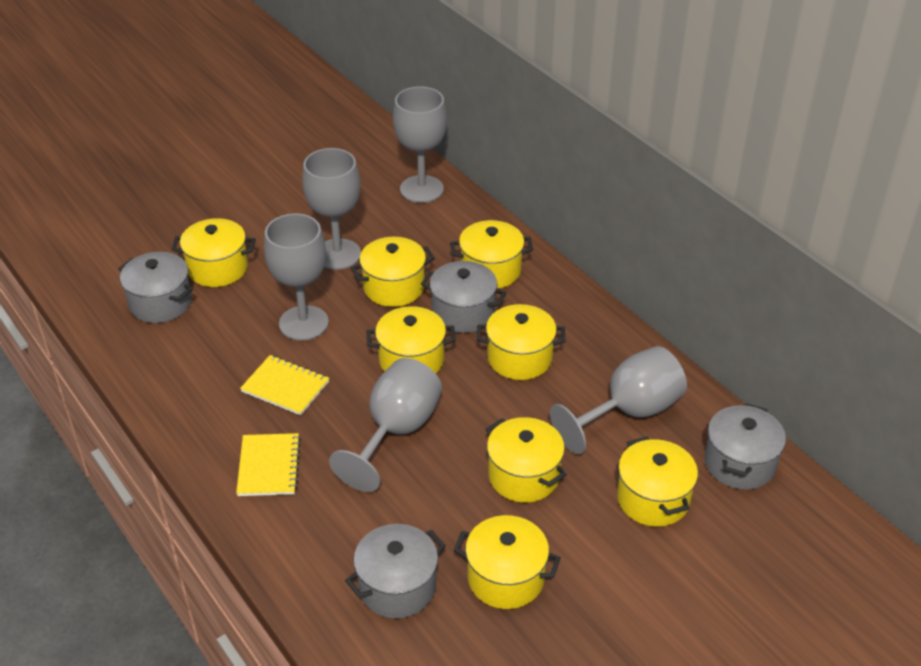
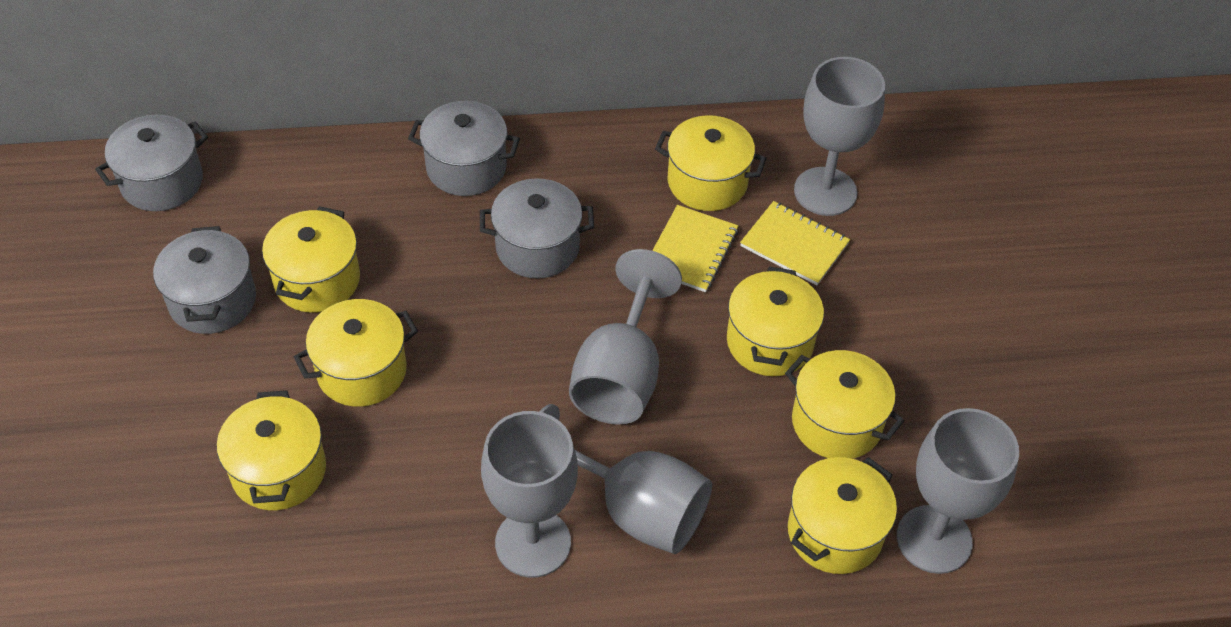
yellow pot: 8 -> 7

